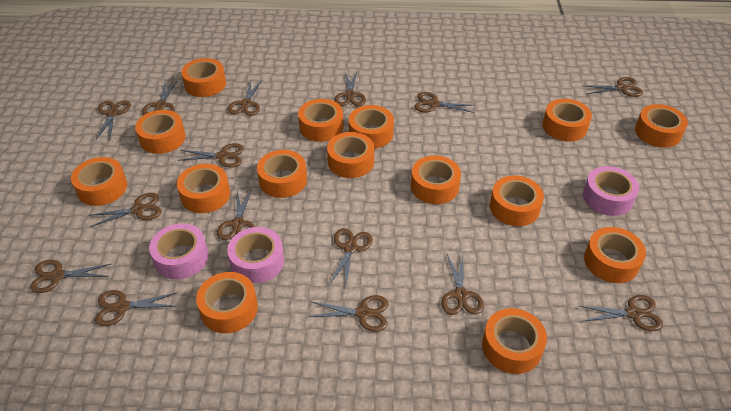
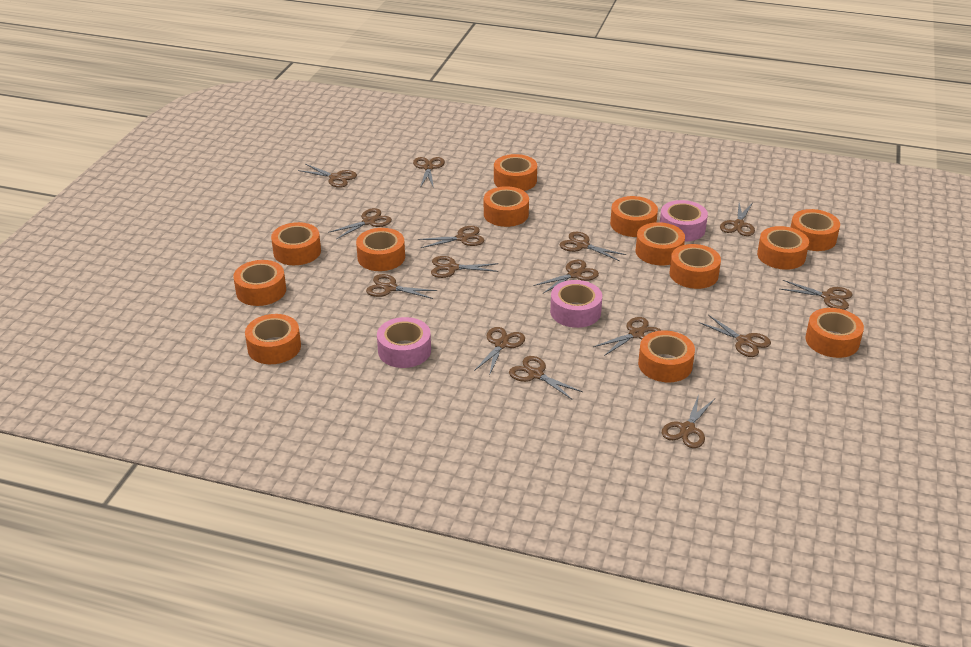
orange tape: 15 -> 13

